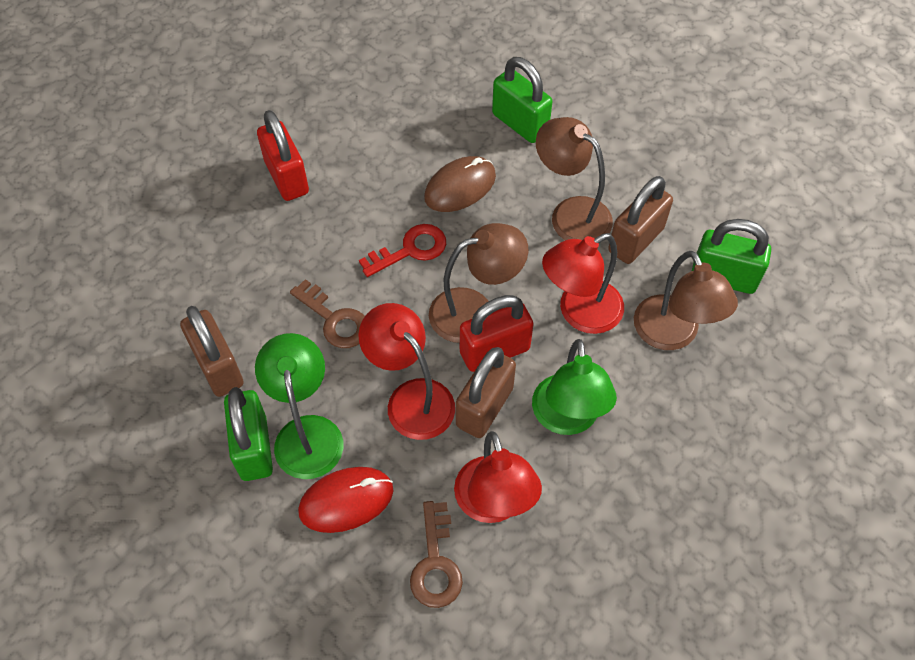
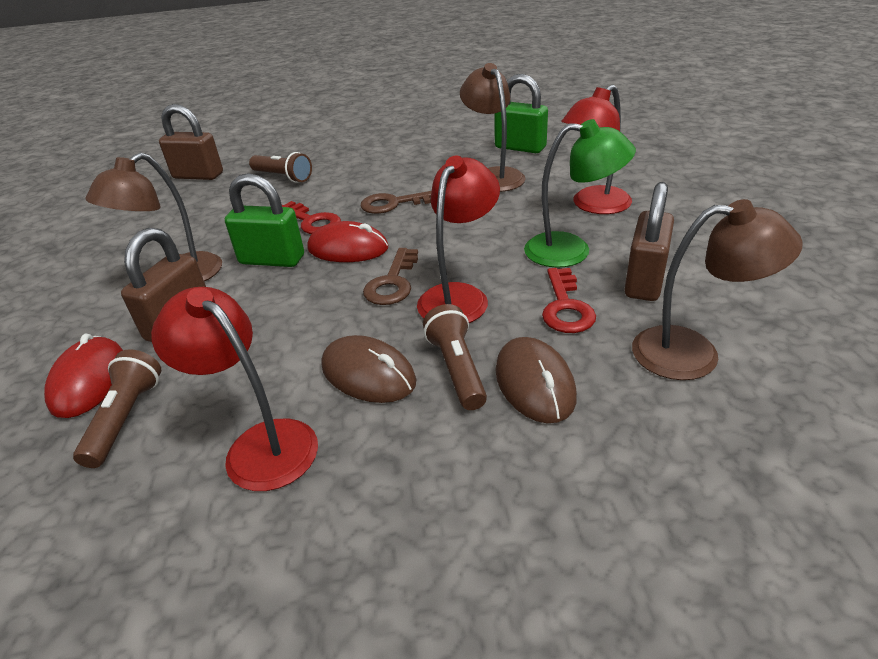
brown flashlight: 0 -> 3
brown mouse: 1 -> 2
green lamp: 2 -> 1
green padlock: 3 -> 2
red key: 1 -> 2
red mouse: 1 -> 2
red padlock: 2 -> 0

